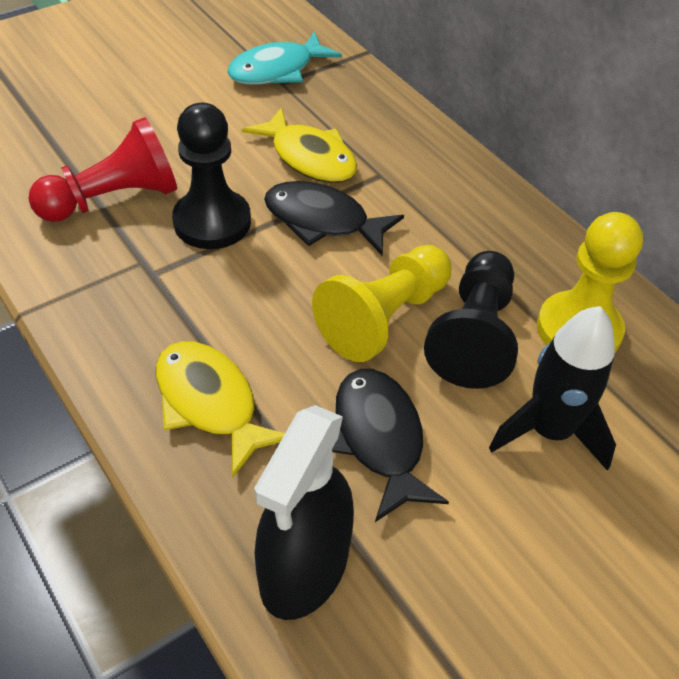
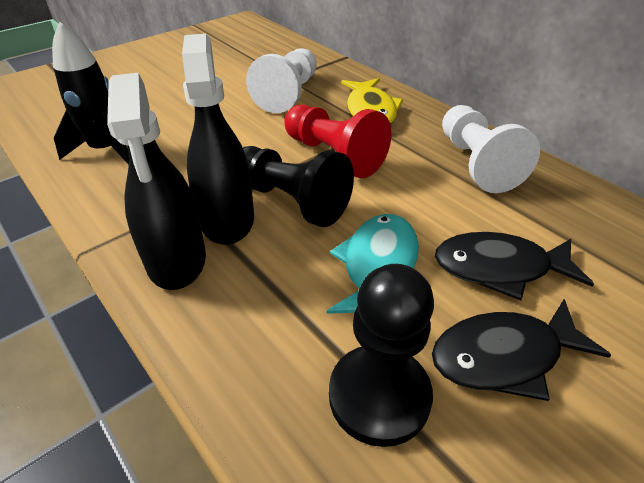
black spray bottle: 1 -> 2
white pawn: 0 -> 2
yellow fish: 2 -> 1
yellow pawn: 2 -> 0

